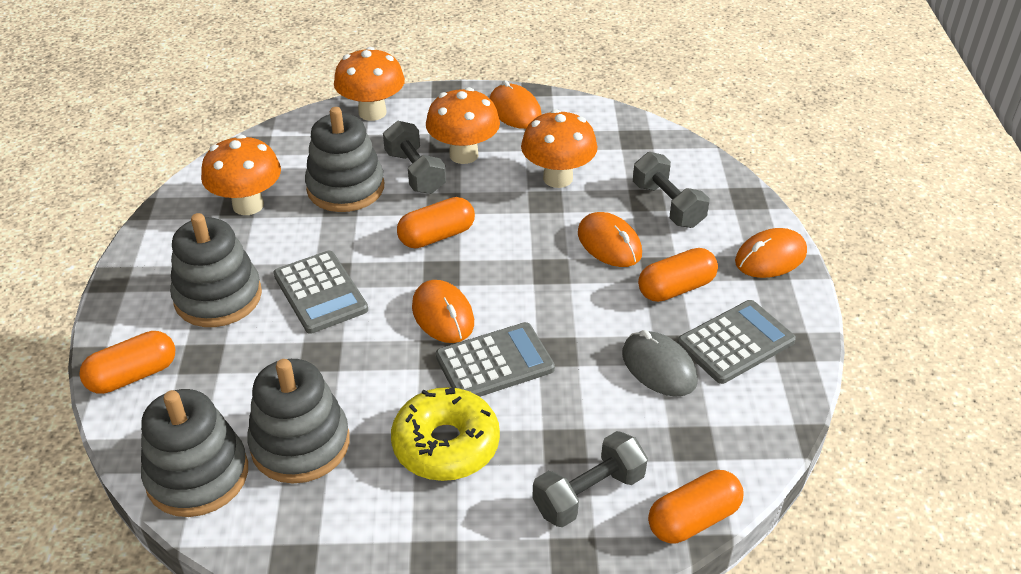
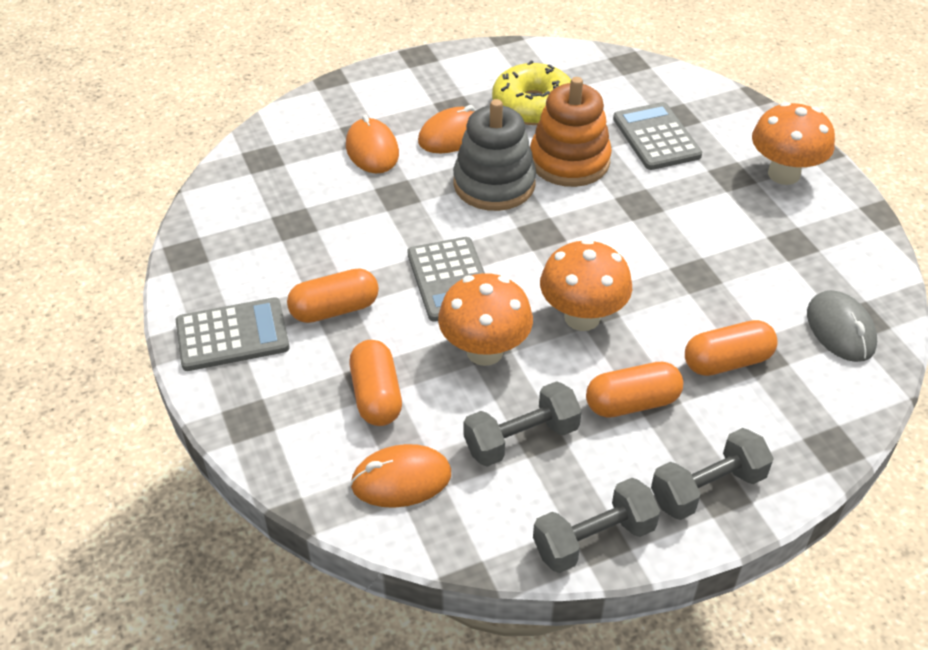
grey stacking toy: 4 -> 1
orange mouse: 4 -> 3
orange mushroom: 4 -> 3
orange stacking toy: 0 -> 1

